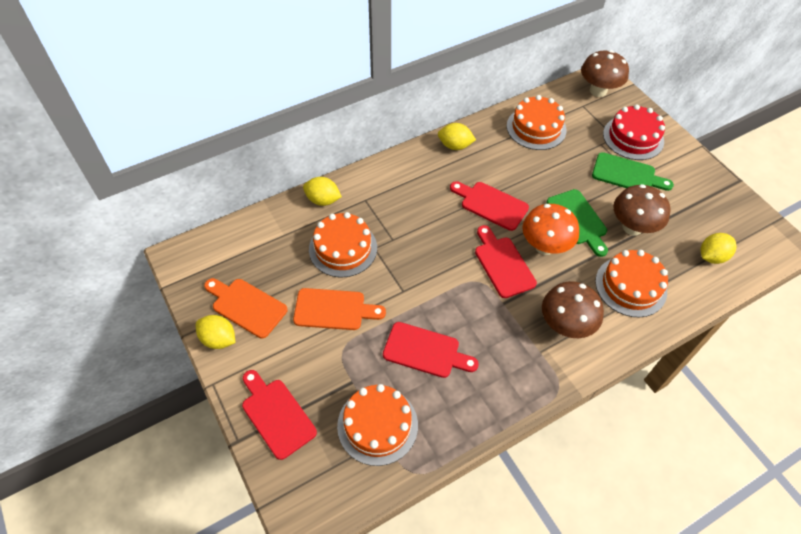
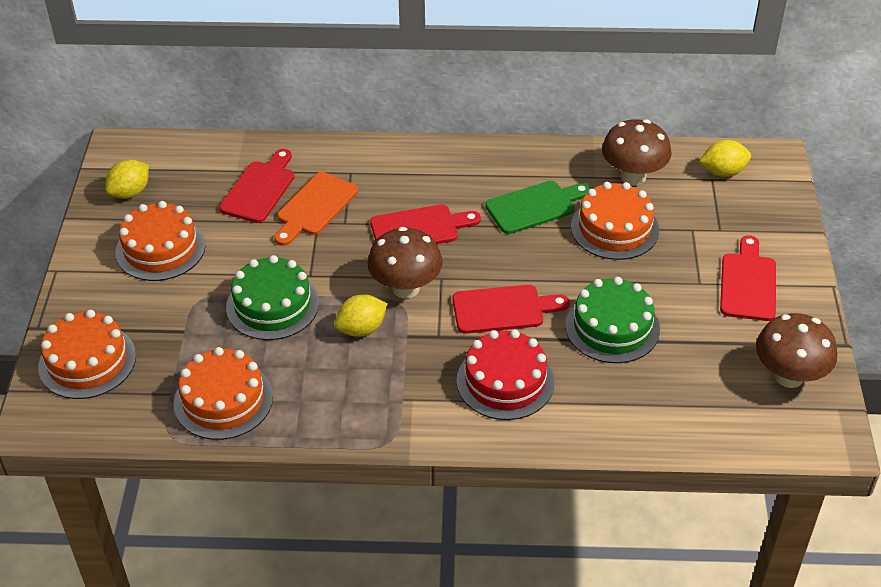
green cake: 0 -> 2
green cutting board: 2 -> 1
orange cutting board: 2 -> 1
orange mushroom: 1 -> 0
yellow lemon: 4 -> 3

